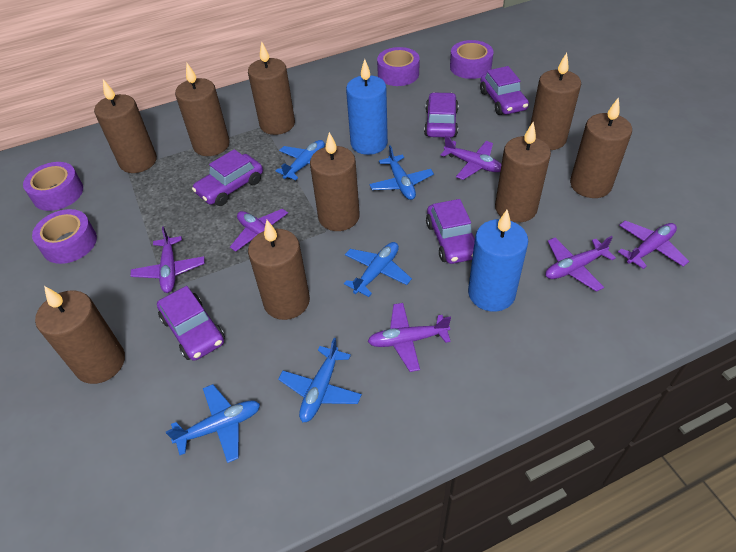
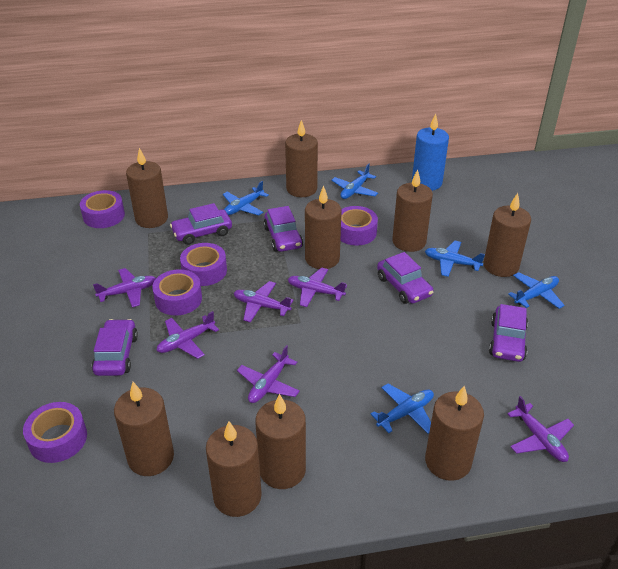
blue candle: 2 -> 1
purple tape: 4 -> 5

